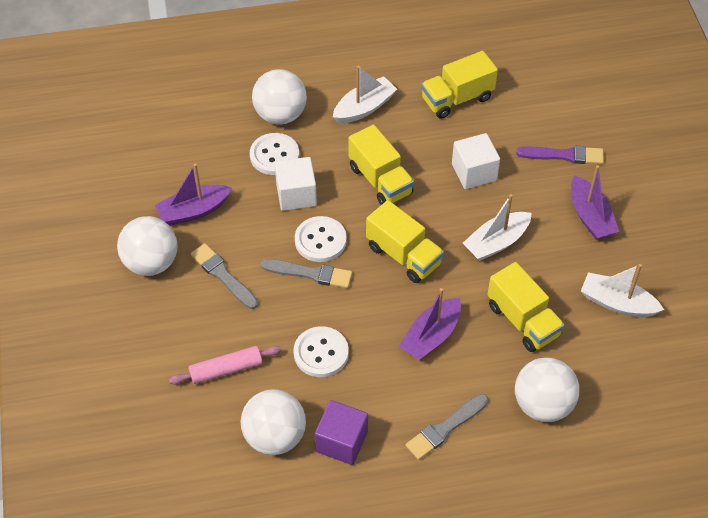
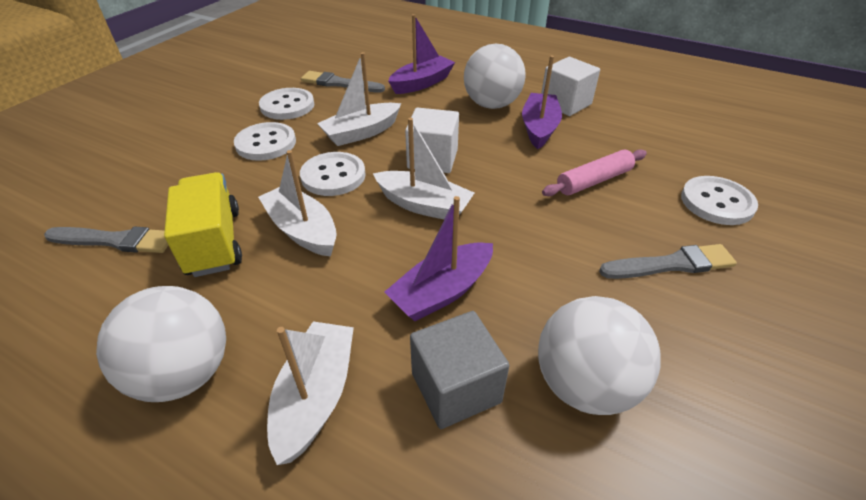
grey cube: 0 -> 1
purple brush: 1 -> 0
purple cube: 1 -> 0
white ball: 4 -> 3
white boat: 3 -> 4
white button: 3 -> 4
yellow truck: 4 -> 1

